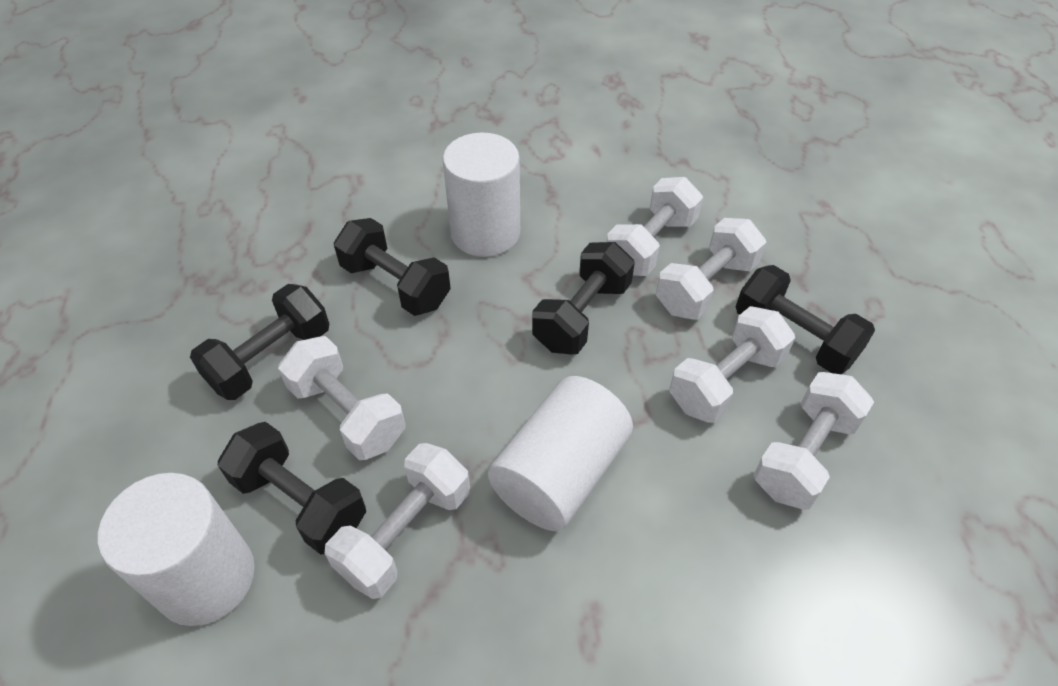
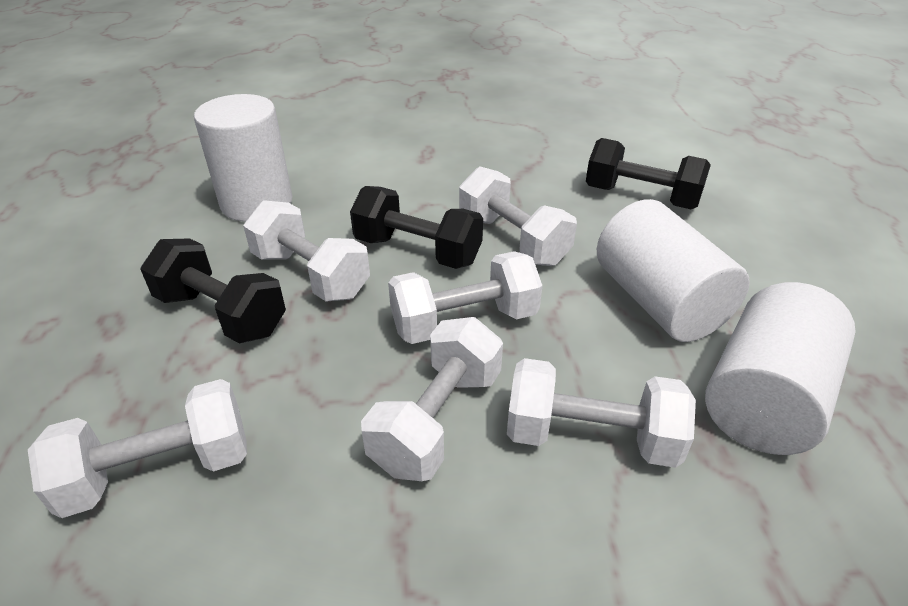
black dumbbell: 5 -> 3

